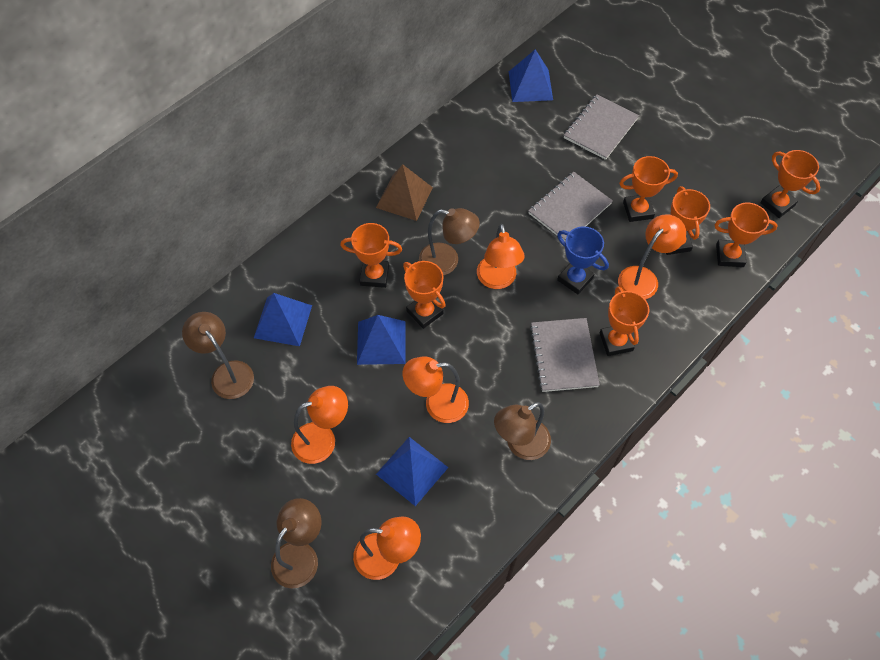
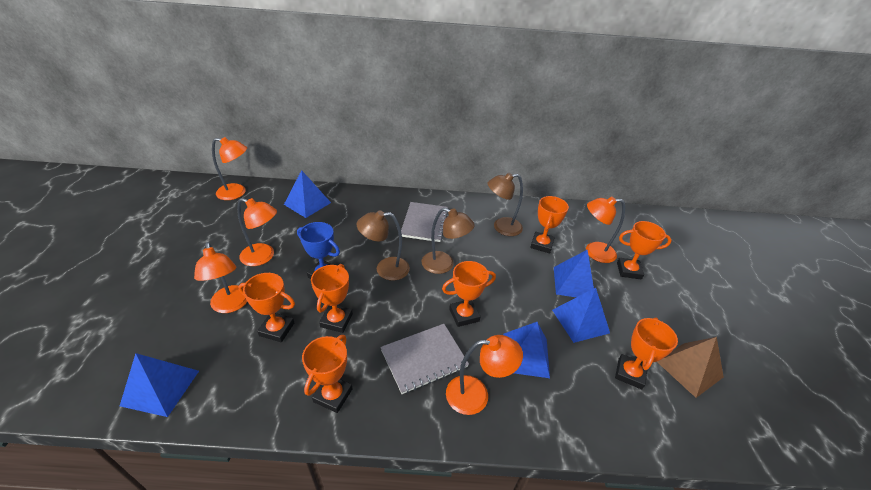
blue pyramid: 4 -> 5
brown lamp: 4 -> 3
grey notebook: 3 -> 2

